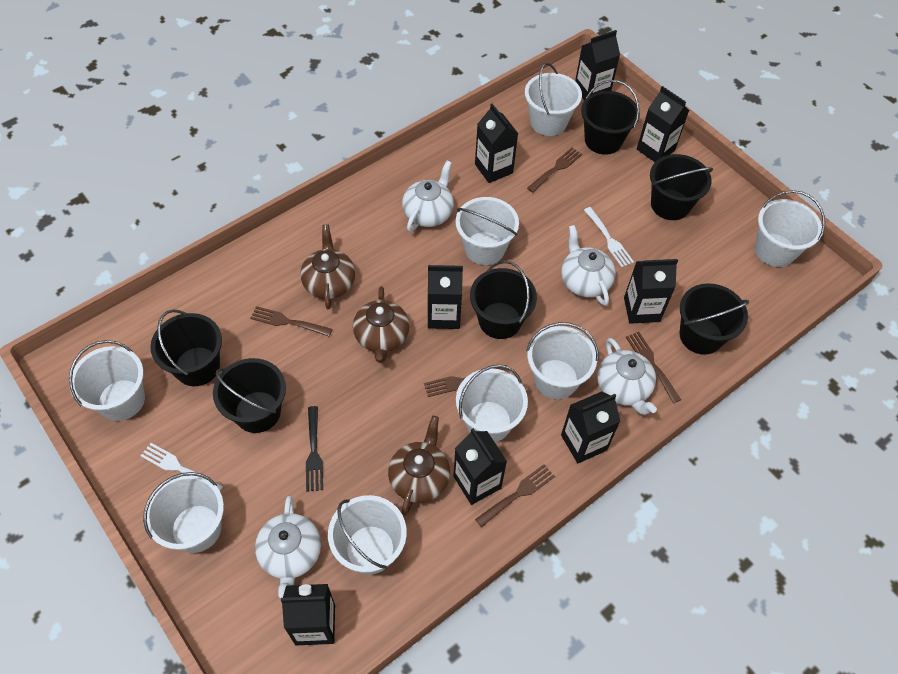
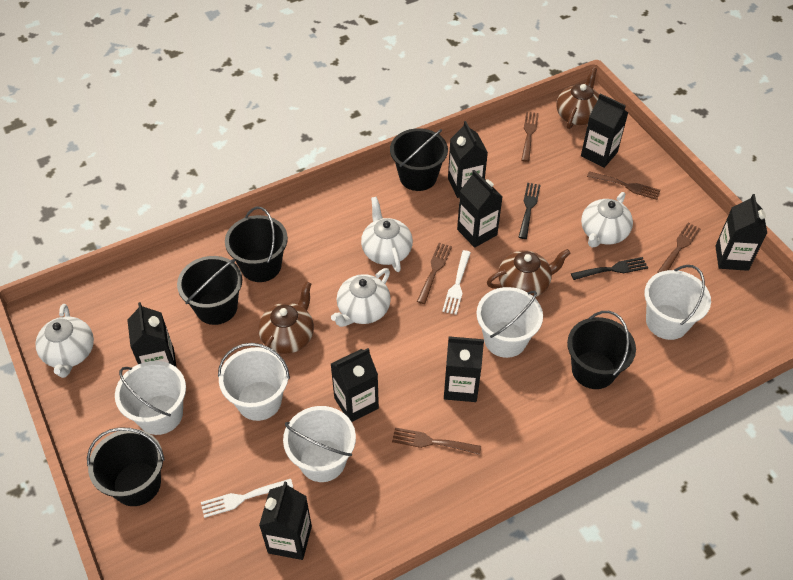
black bucket: 6 -> 5
black fork: 1 -> 2
white bucket: 8 -> 5

